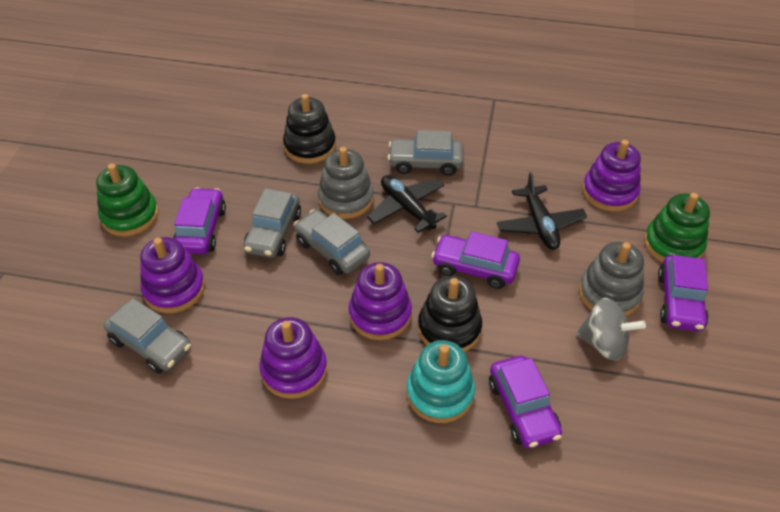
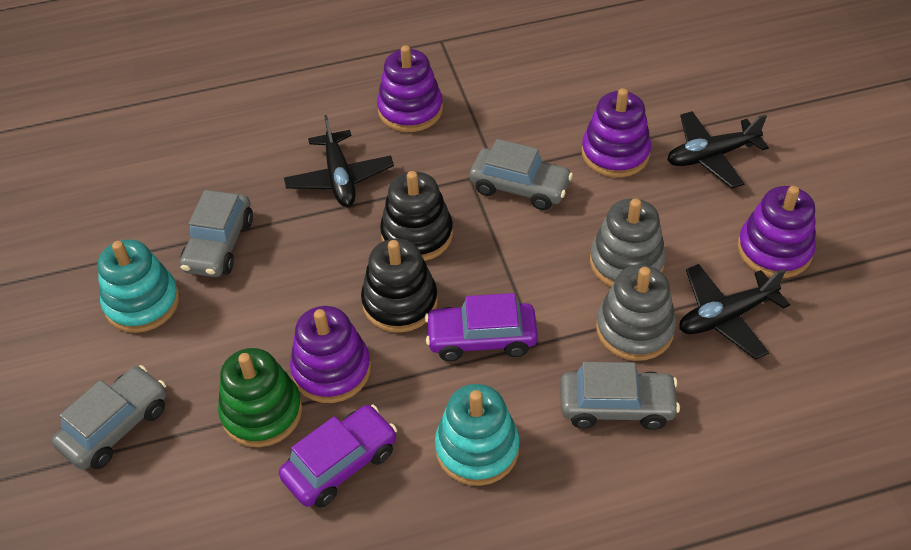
black plane: 2 -> 3
green stacking toy: 2 -> 1
grey spinning top: 1 -> 0
purple car: 4 -> 2
turquoise stacking toy: 1 -> 2

